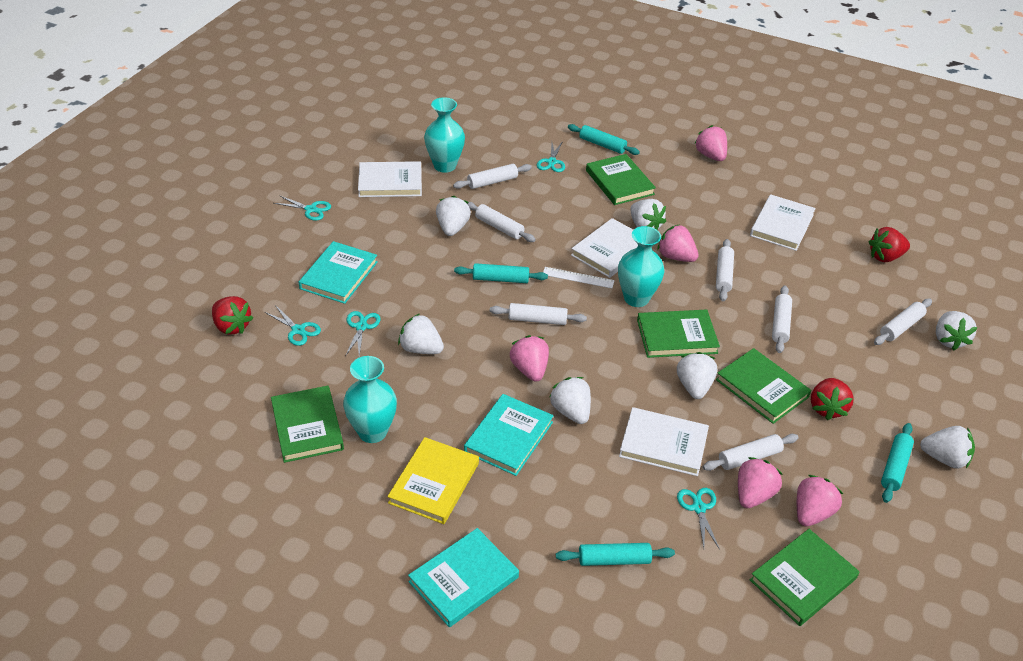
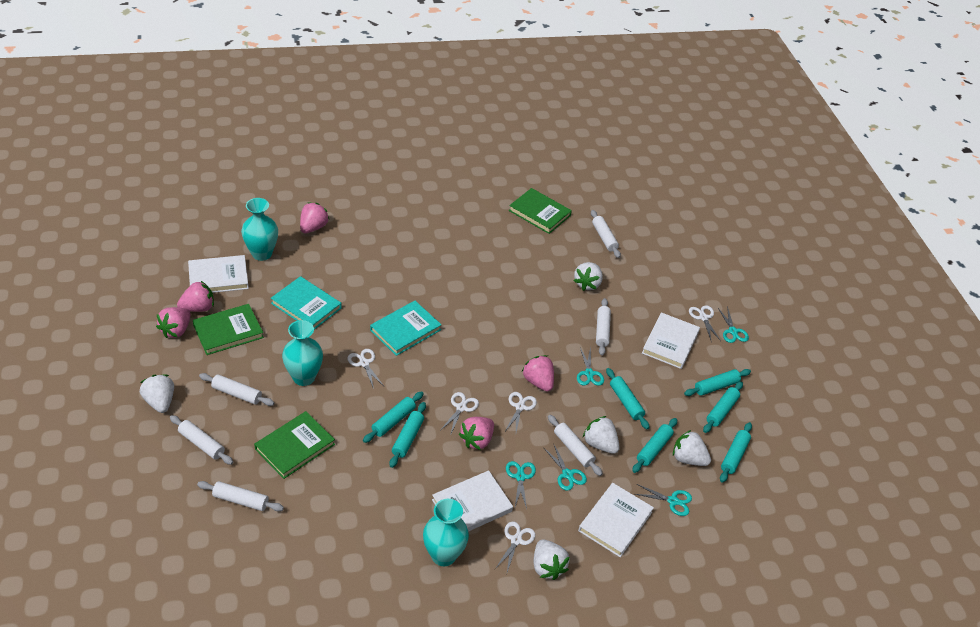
green book: 5 -> 3
red strawberry: 3 -> 0
turquoise book: 3 -> 2
turquoise rolling pin: 4 -> 7
white rolling pin: 7 -> 6
white ruler: 1 -> 0
white scissors: 0 -> 5
white strawberry: 7 -> 5
yellow book: 1 -> 0

